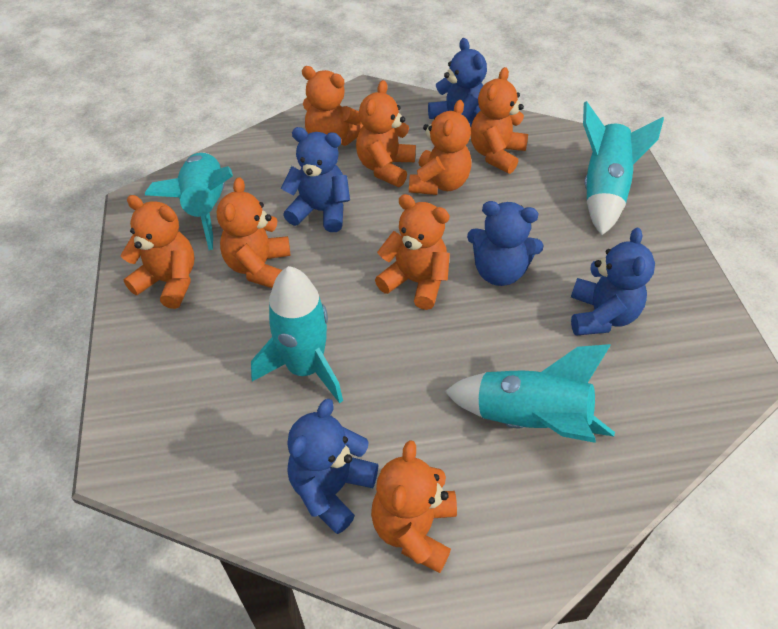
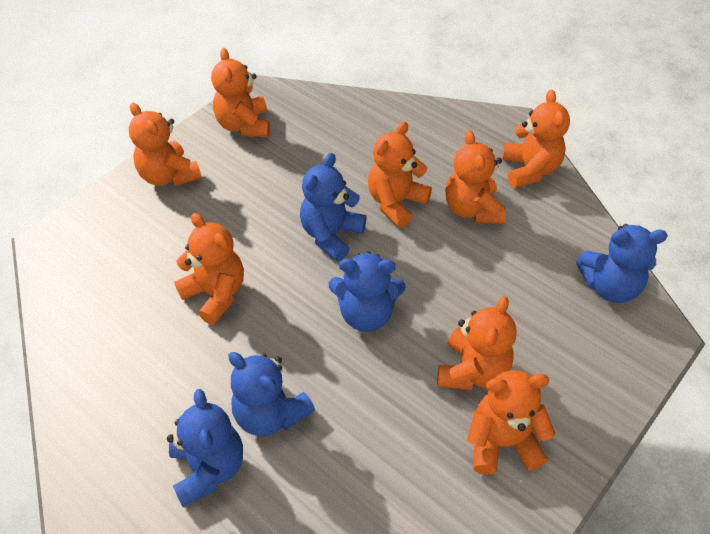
turquoise rocket: 4 -> 0

